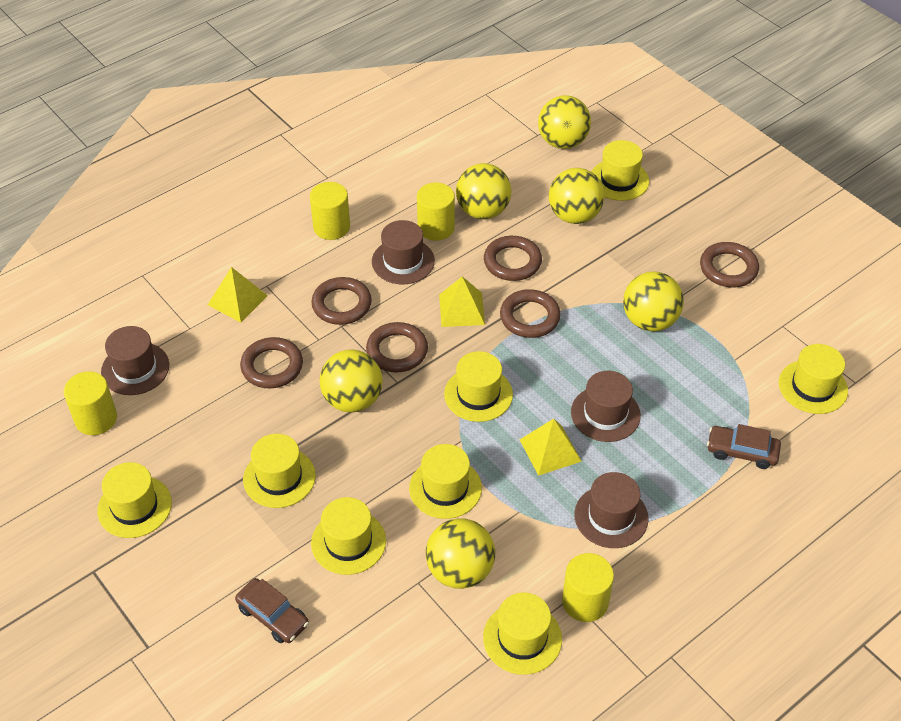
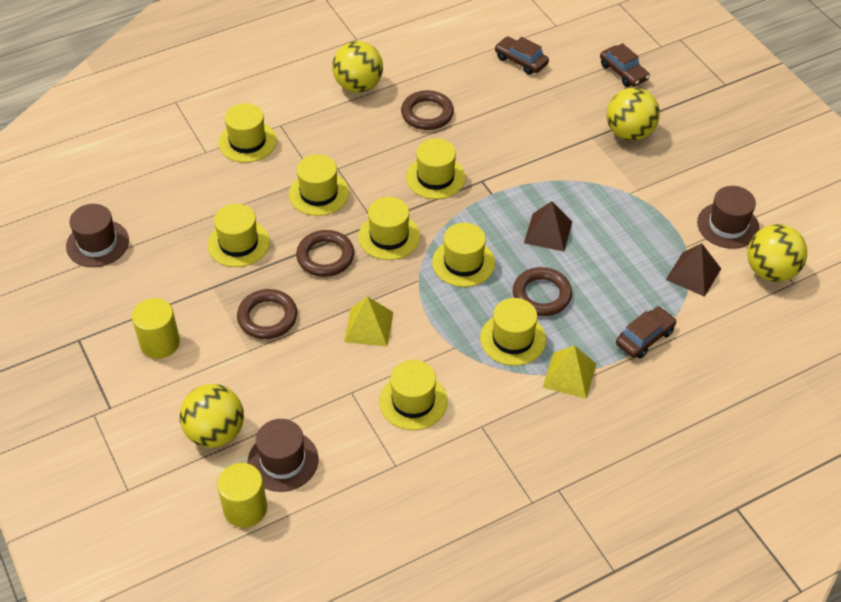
brown car: 2 -> 3
brown hat: 4 -> 3
brown pyramid: 0 -> 2
brown ring: 6 -> 4
yellow ball: 6 -> 4
yellow cylinder: 4 -> 2
yellow pyramid: 3 -> 2

